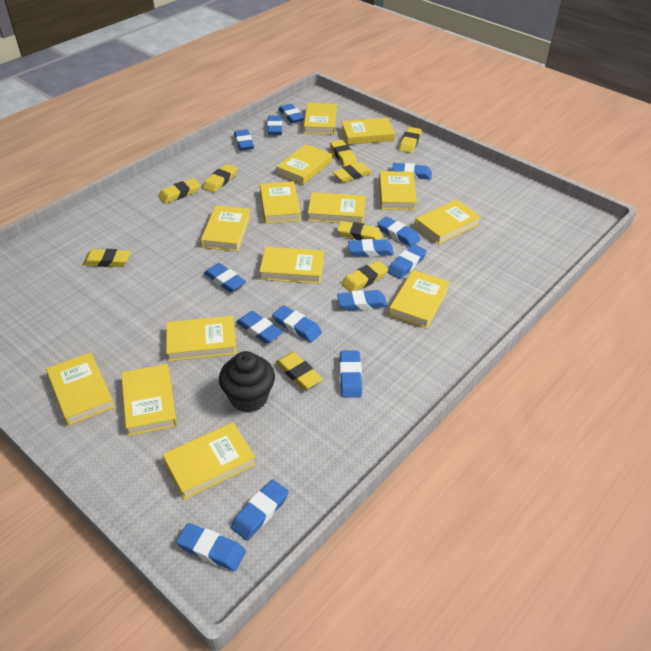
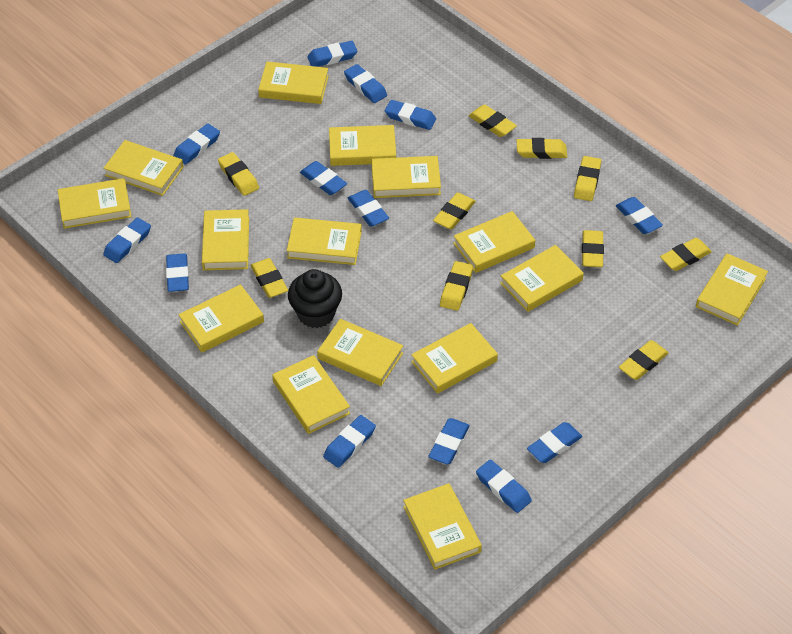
blue eraser: 14 -> 13
yellow book: 14 -> 15
yellow eraser: 9 -> 10

